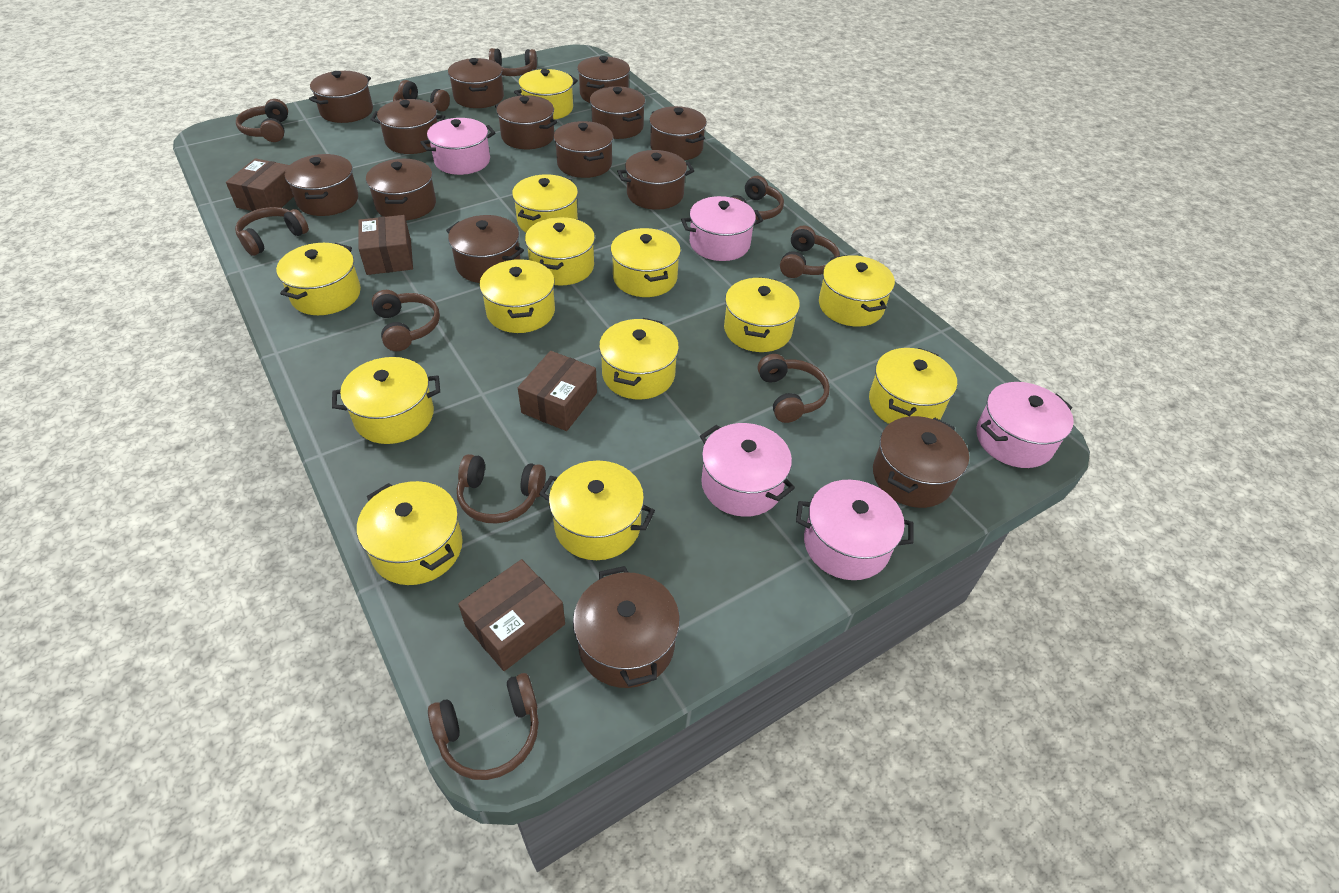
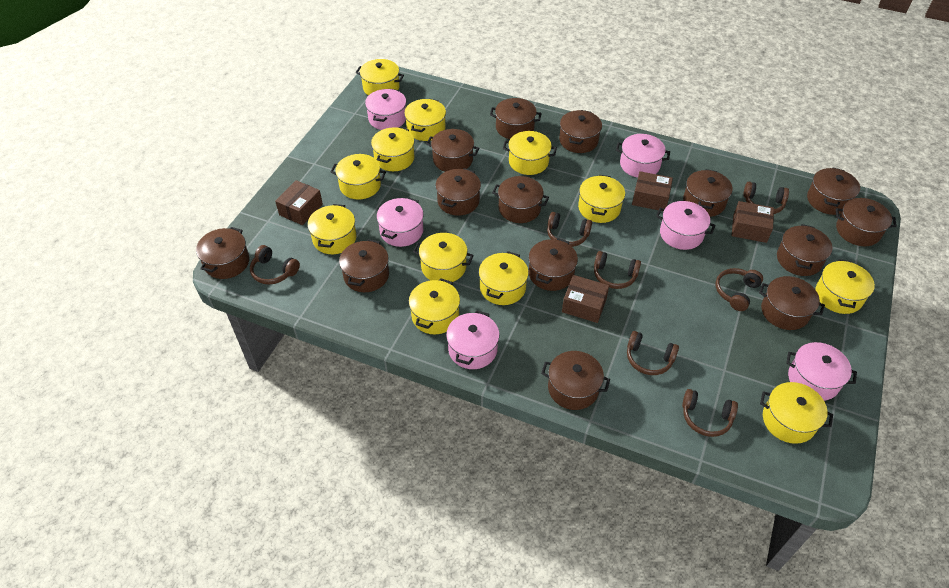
brown headphones: 10 -> 7
pink pot: 5 -> 6
yellow pot: 13 -> 12

